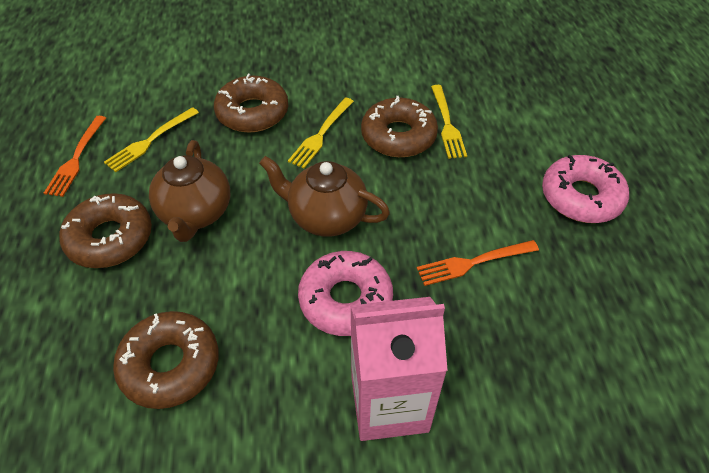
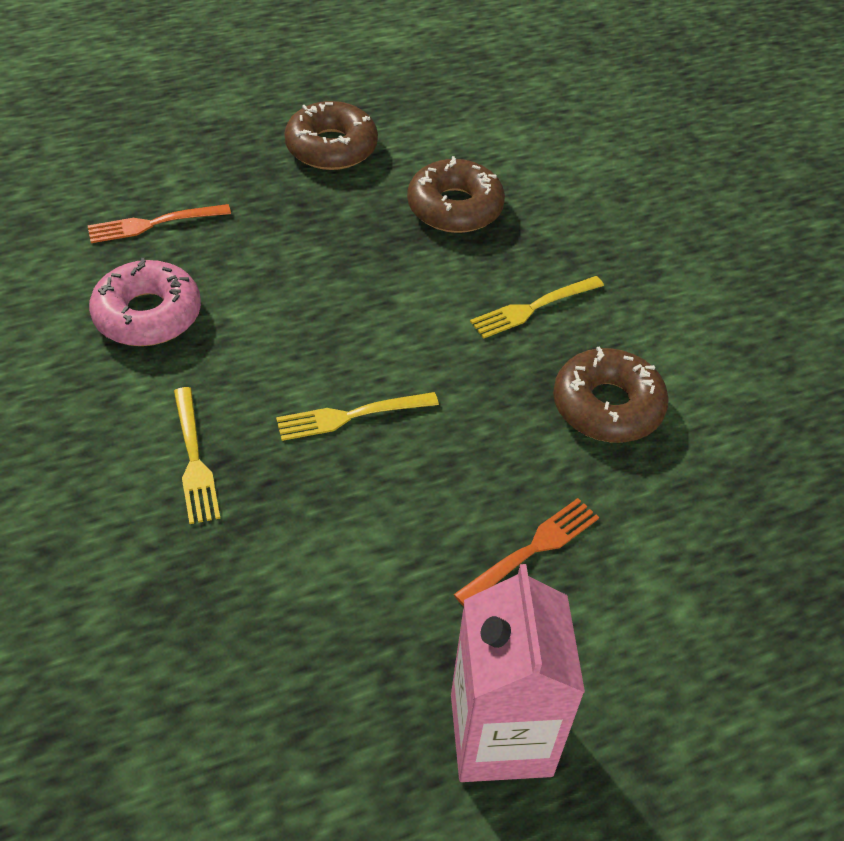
brown donut: 4 -> 3
brown teapot: 2 -> 0
pink donut: 2 -> 1

